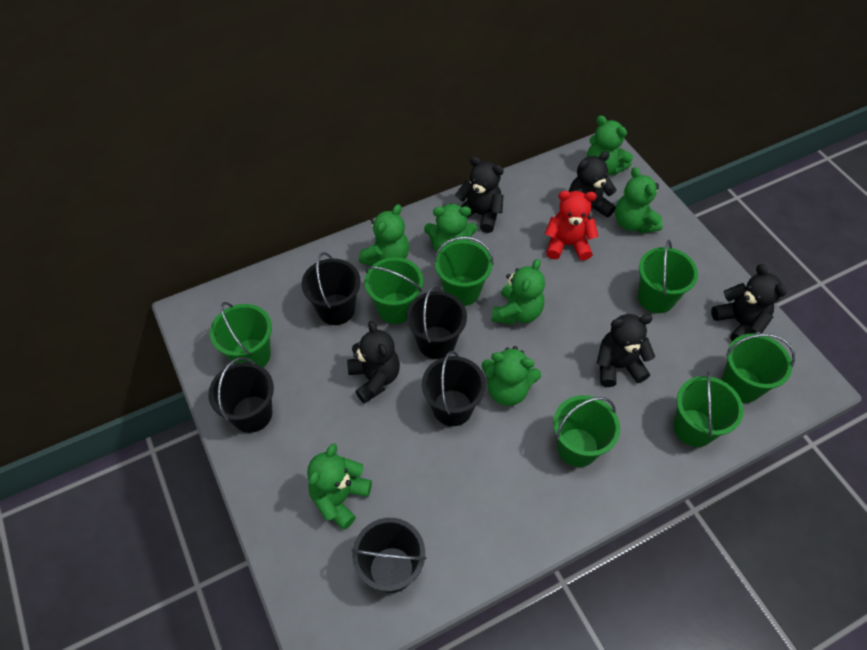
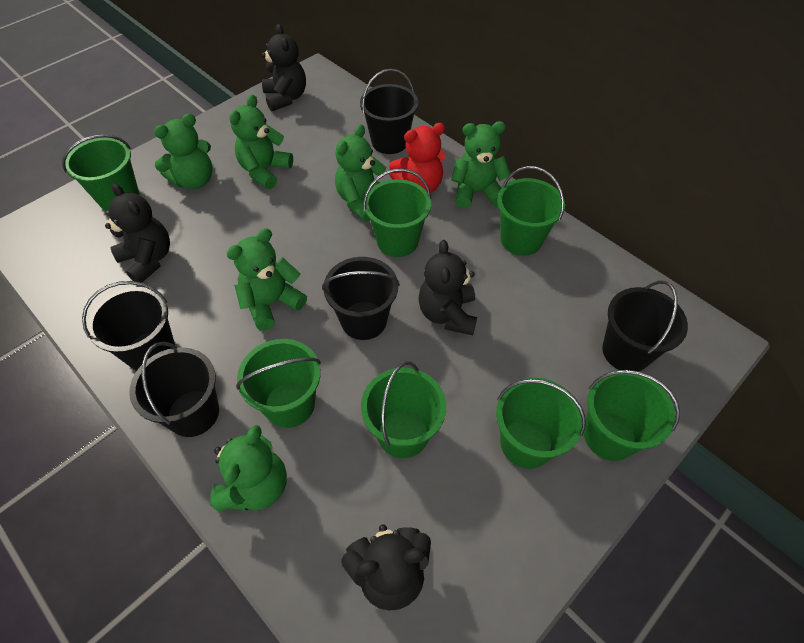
black teddy bear: 5 -> 4
green teddy bear: 7 -> 6

